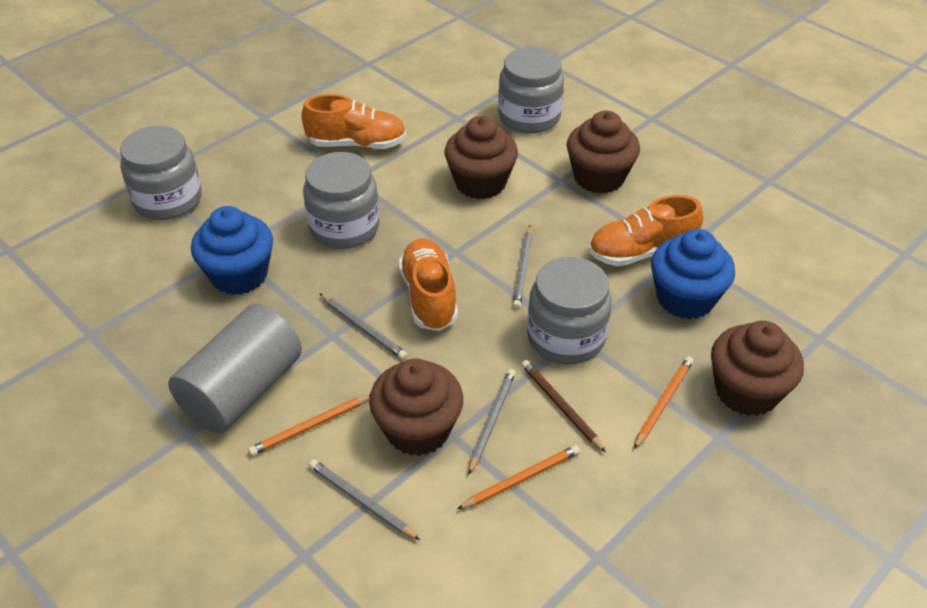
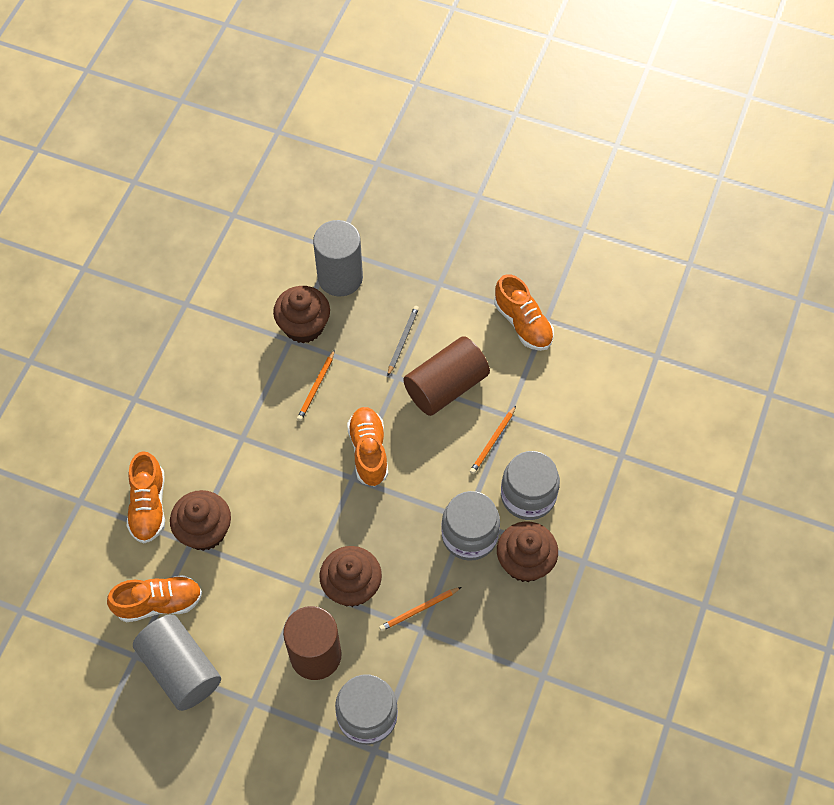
blue cupcake: 2 -> 0
brown cylinder: 0 -> 2
brown pencil: 1 -> 0
grey cylinder: 1 -> 2
grey jar: 4 -> 3
grey pencil: 4 -> 1
orange shoe: 3 -> 4

